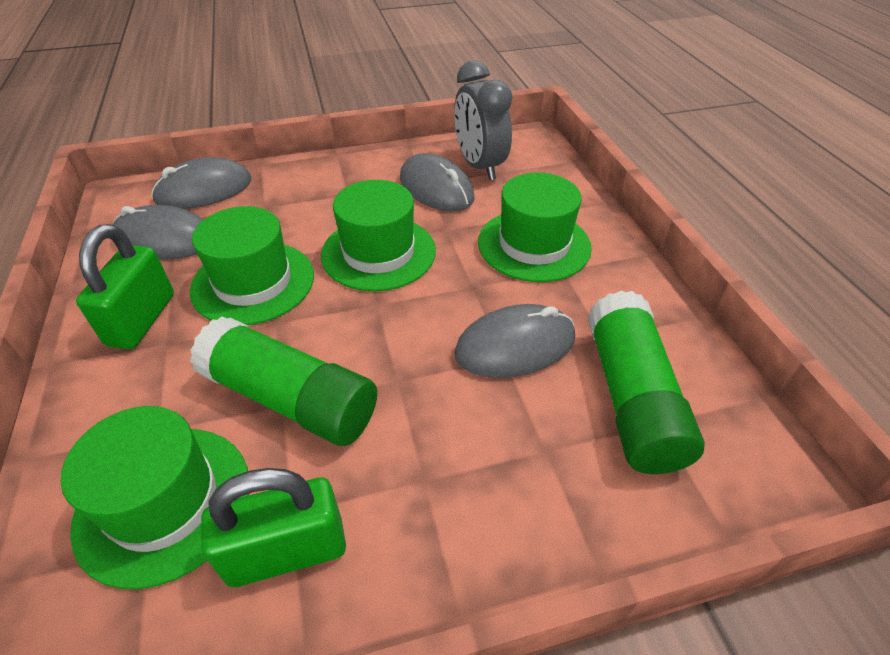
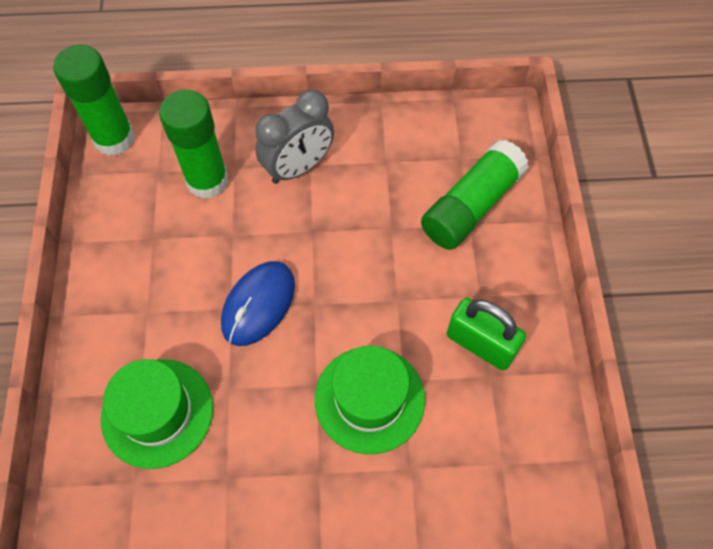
blue mouse: 0 -> 1
green glue stick: 2 -> 3
green hat: 4 -> 2
green padlock: 2 -> 1
grey mouse: 4 -> 0

